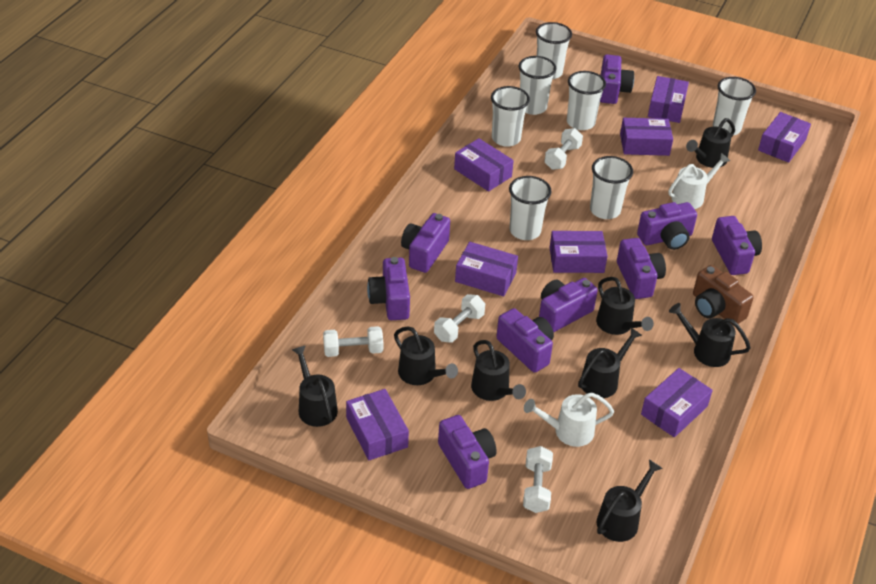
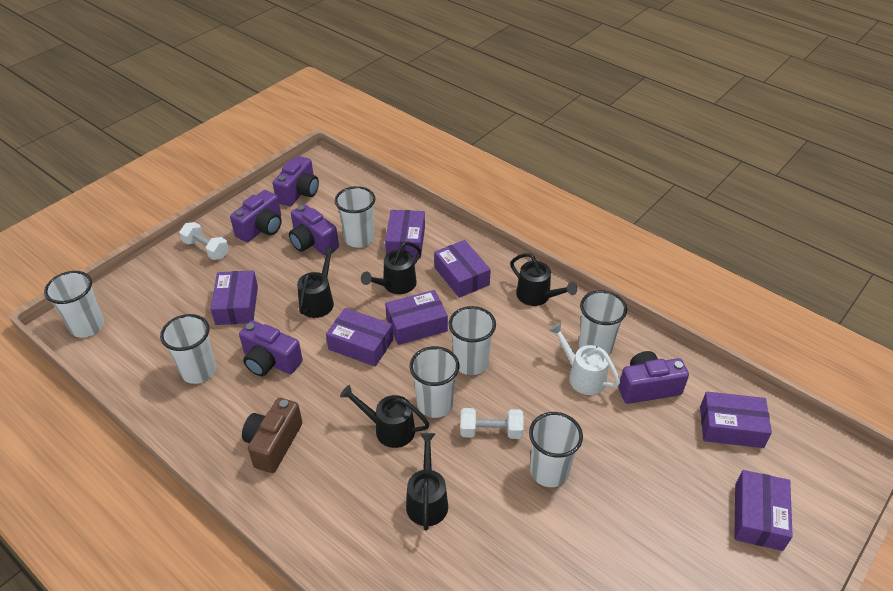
black watering can: 8 -> 5
purple box: 8 -> 7
purple camera: 9 -> 5
white dumbbell: 4 -> 2
white watering can: 2 -> 1

